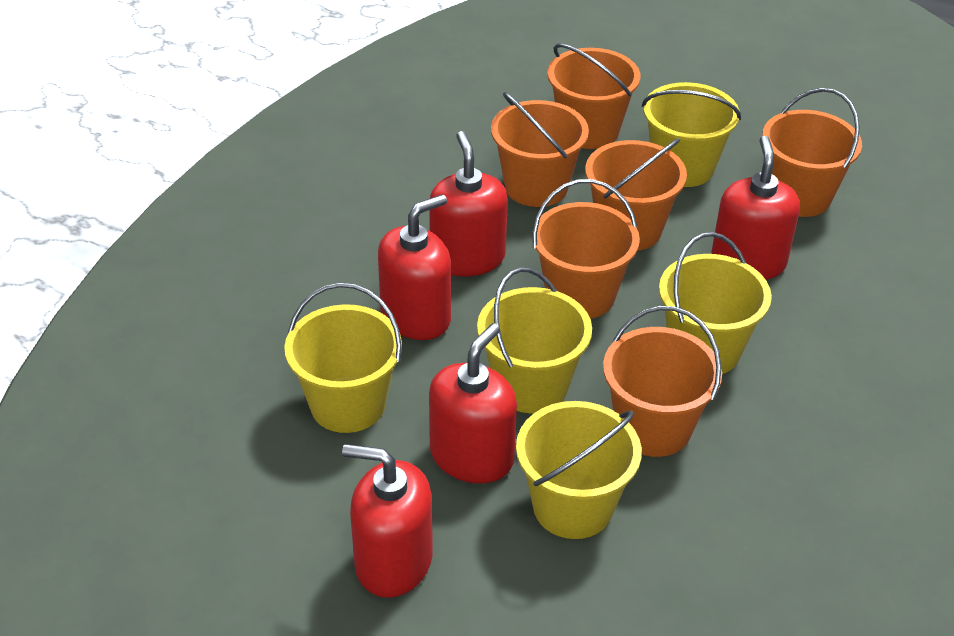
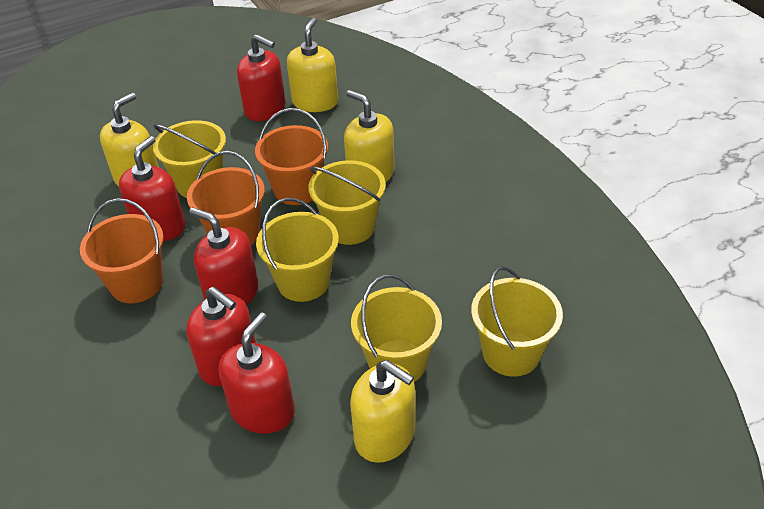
orange bucket: 6 -> 3
yellow soap dispenser: 0 -> 4

